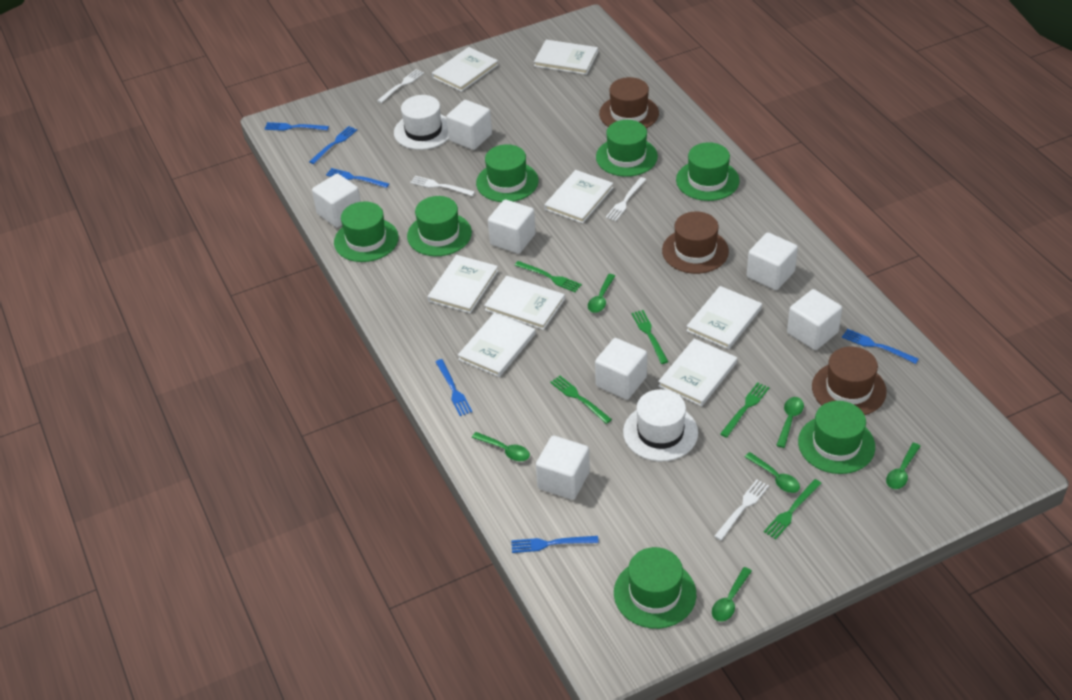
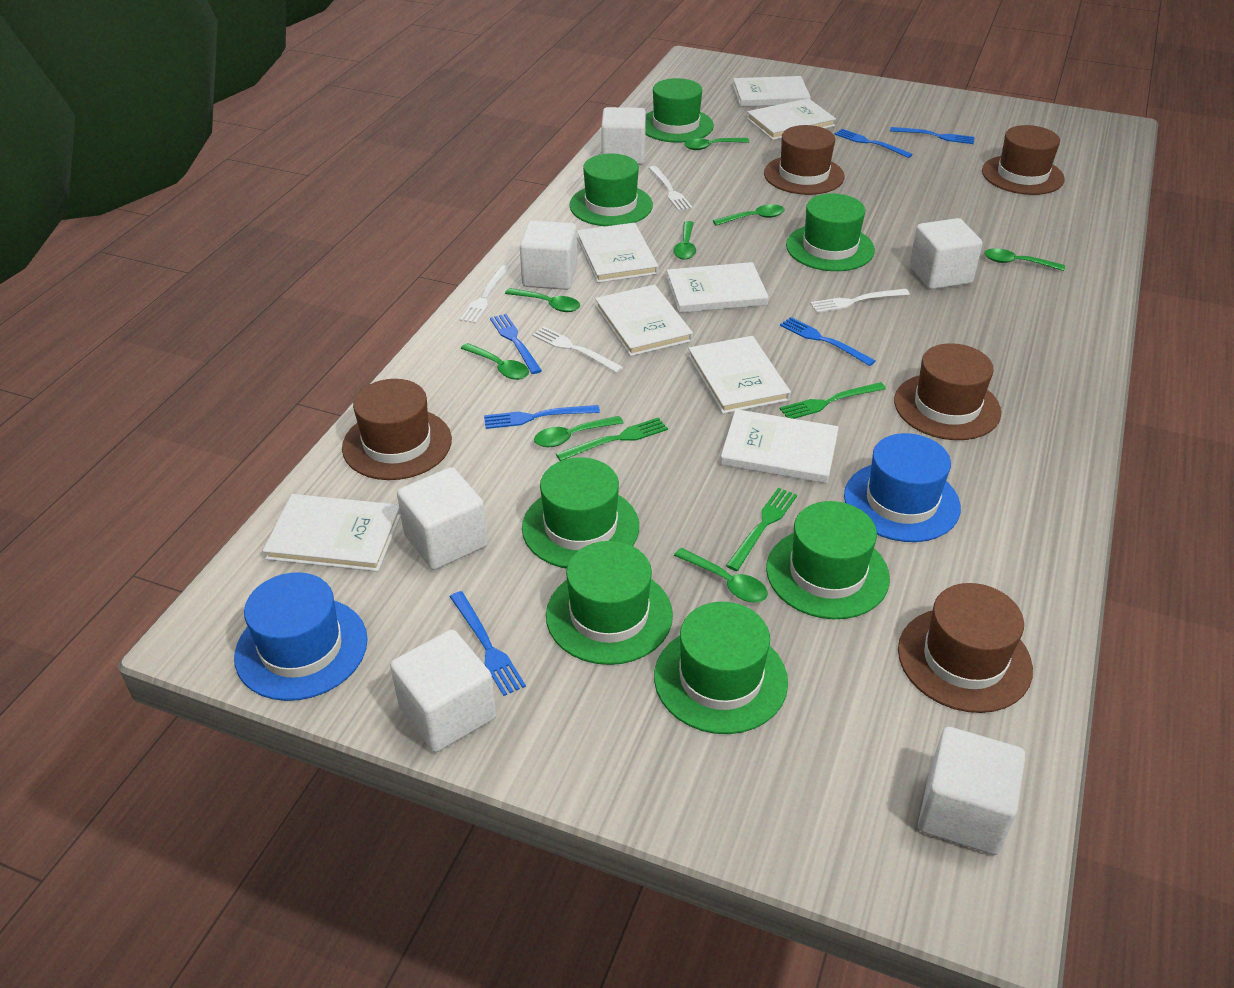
blue hat: 0 -> 2
brown hat: 3 -> 5
green fork: 5 -> 3
green spoon: 6 -> 8
white cube: 7 -> 6
white hat: 2 -> 0

